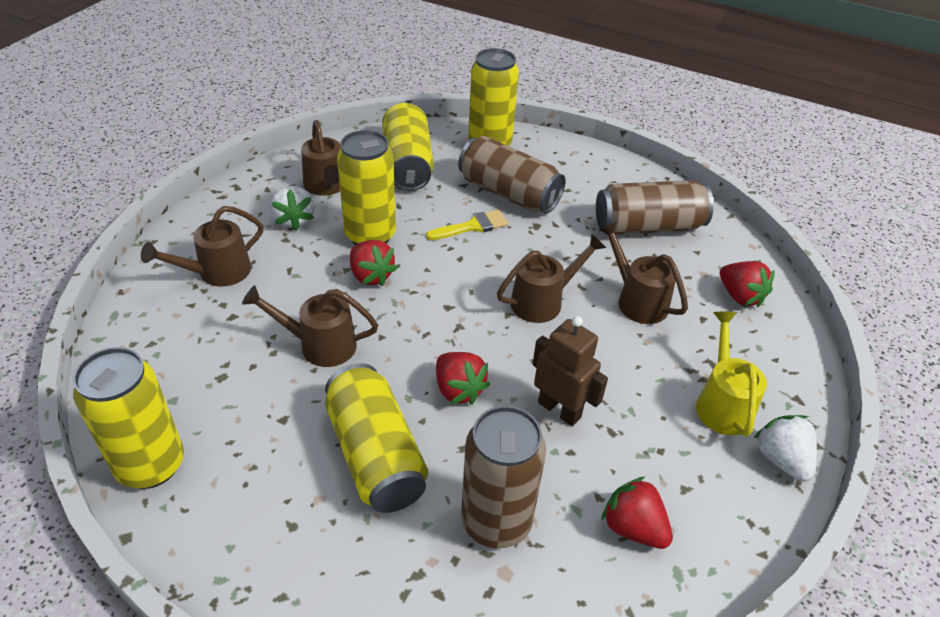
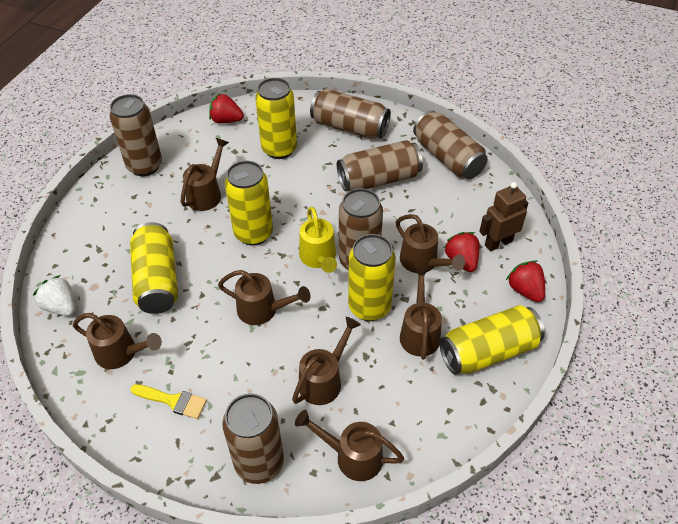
brown can: 3 -> 6
brown watering can: 5 -> 7
red strawberry: 4 -> 3
white strawberry: 2 -> 1

